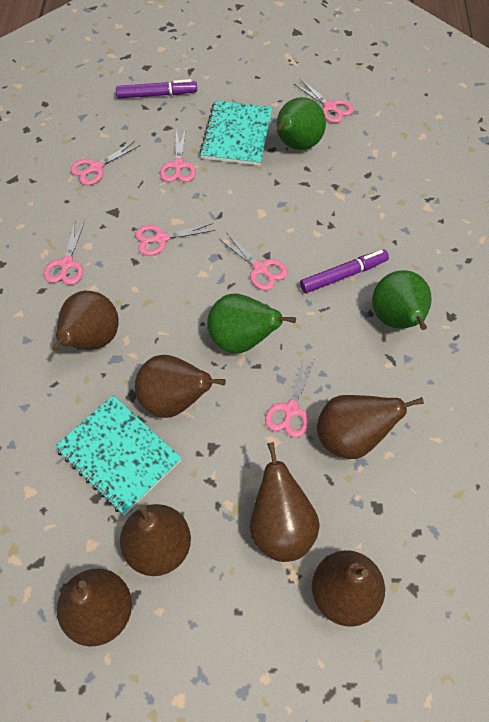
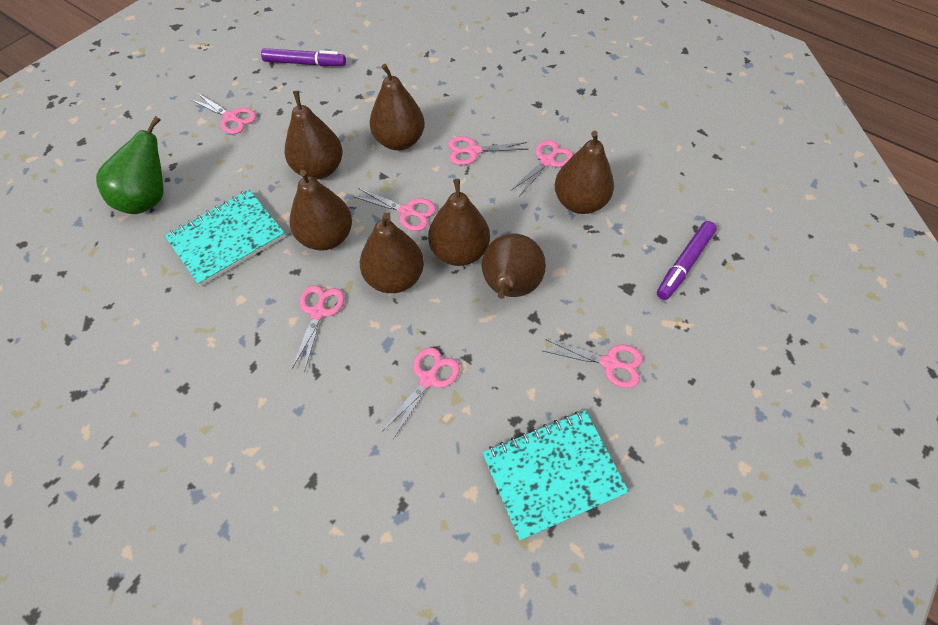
green pear: 3 -> 1

